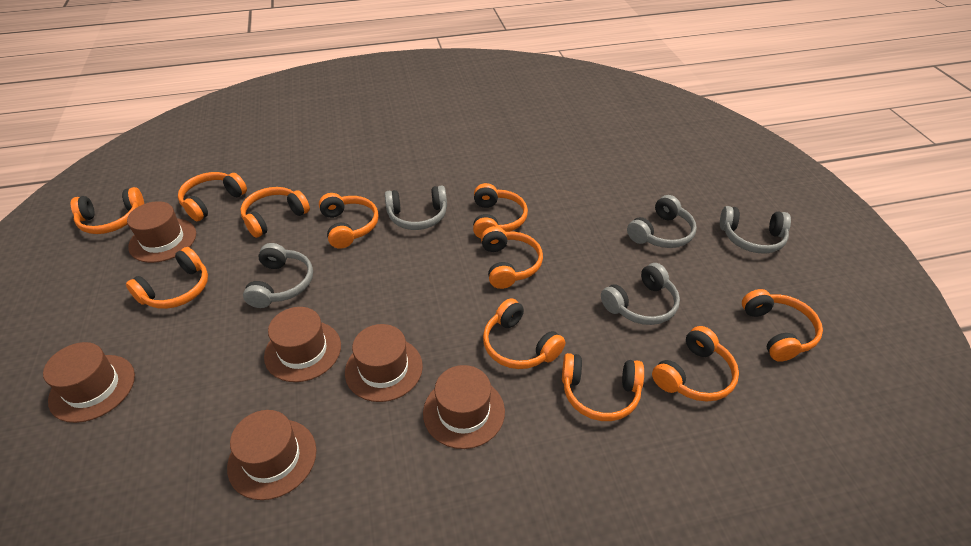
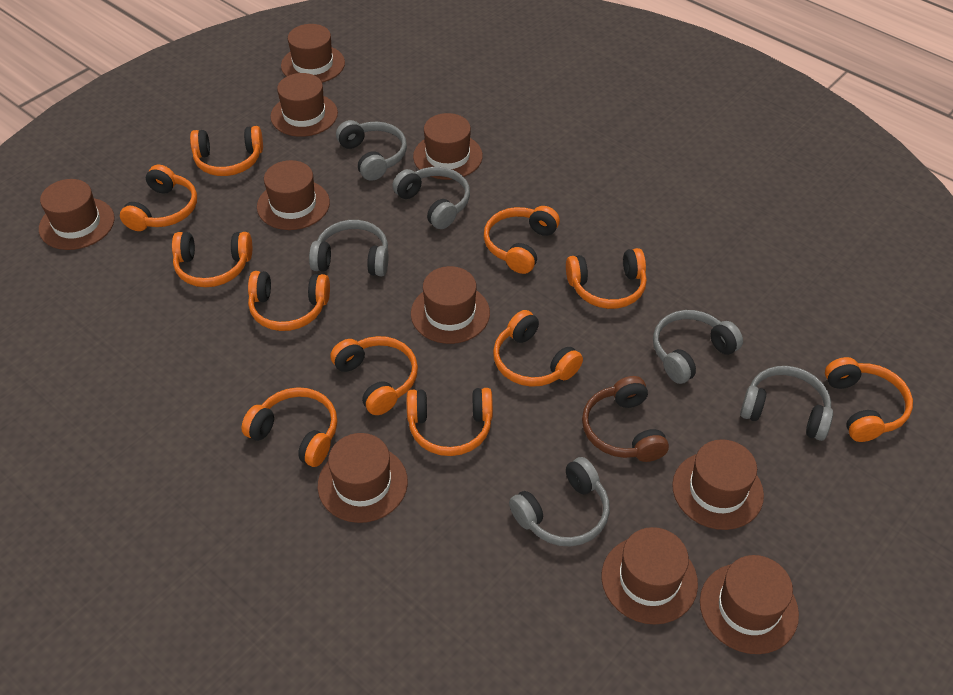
brown hat: 6 -> 10
brown headphones: 0 -> 1
grey headphones: 5 -> 6

